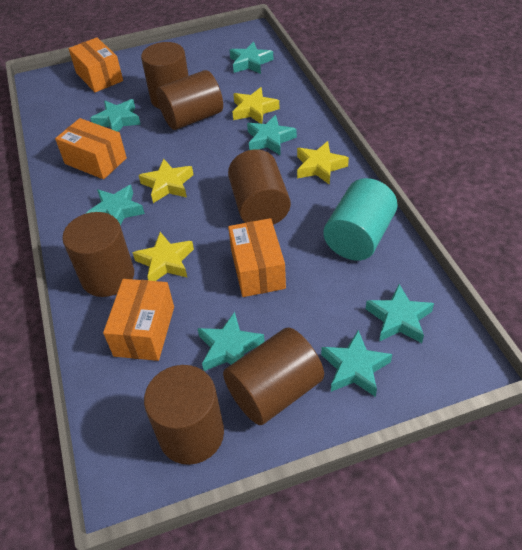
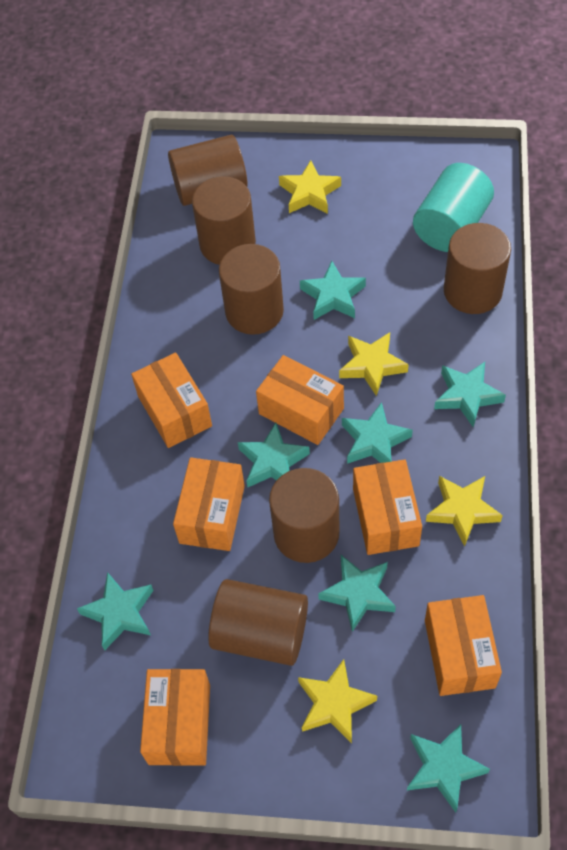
orange box: 4 -> 6

